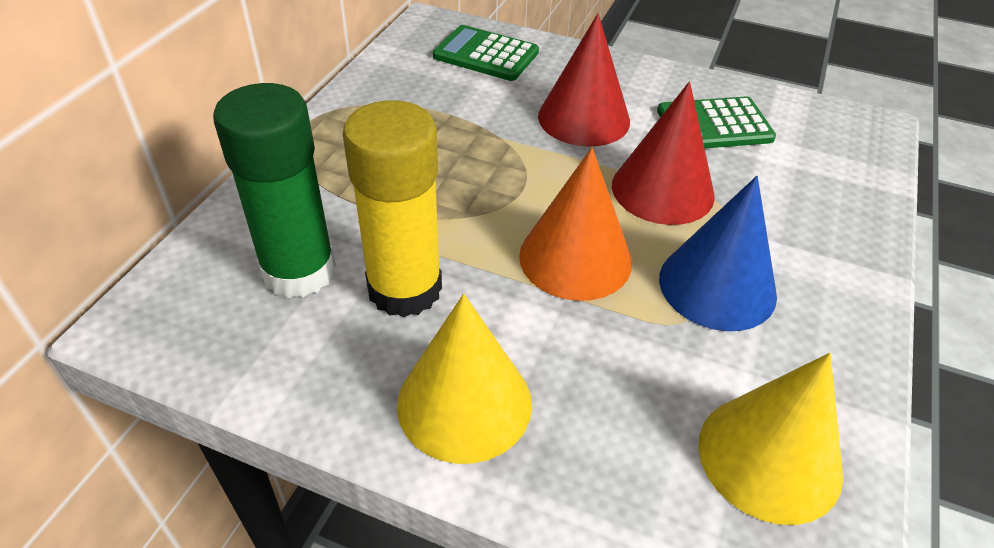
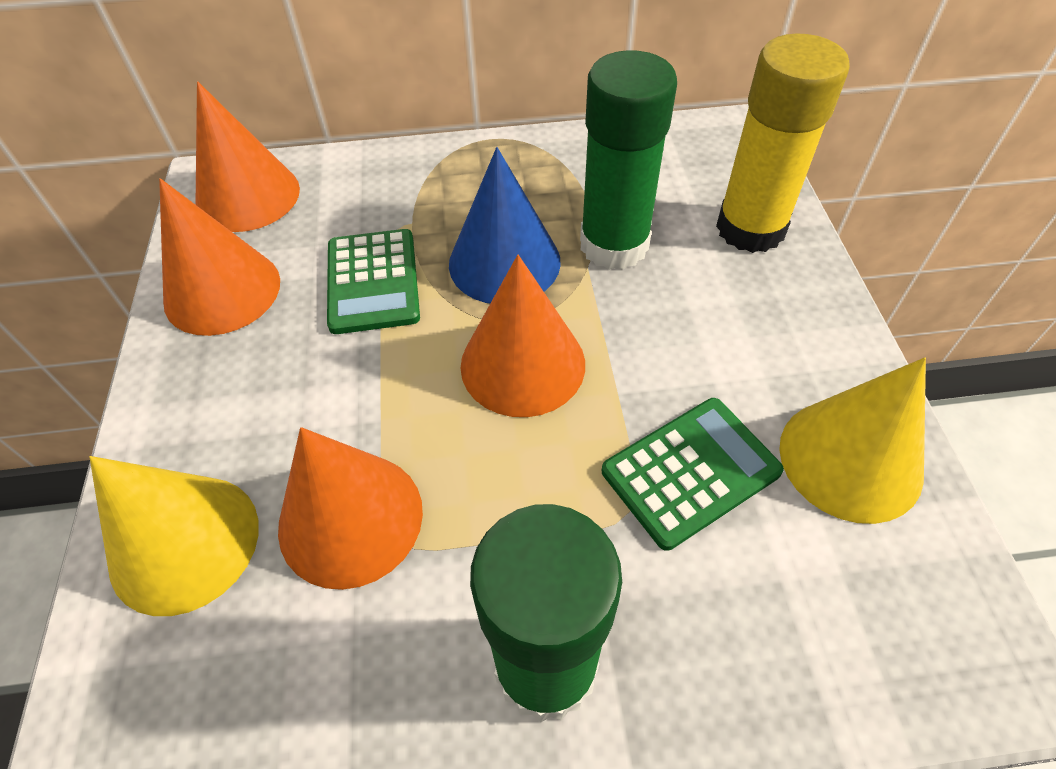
green glue stick: 1 -> 2
orange cone: 1 -> 4
red cone: 2 -> 0

